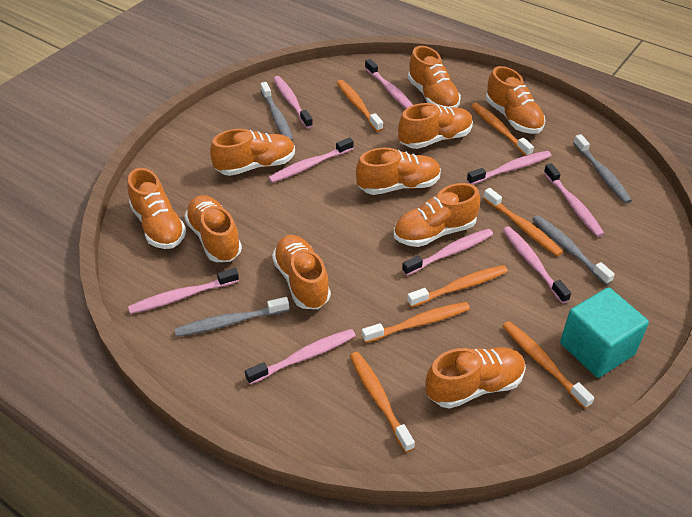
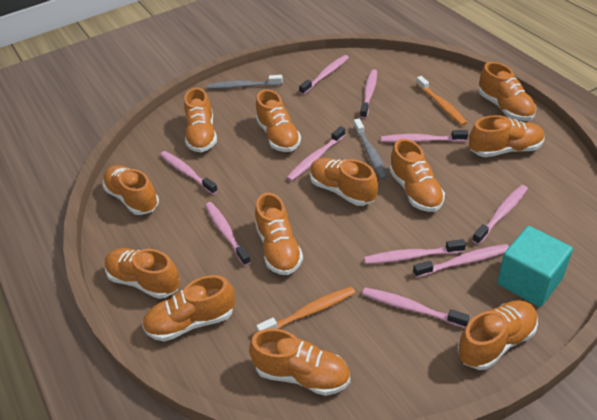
grey toothbrush: 4 -> 2
orange shoe: 10 -> 12
orange toothbrush: 7 -> 2
pink toothbrush: 9 -> 10

